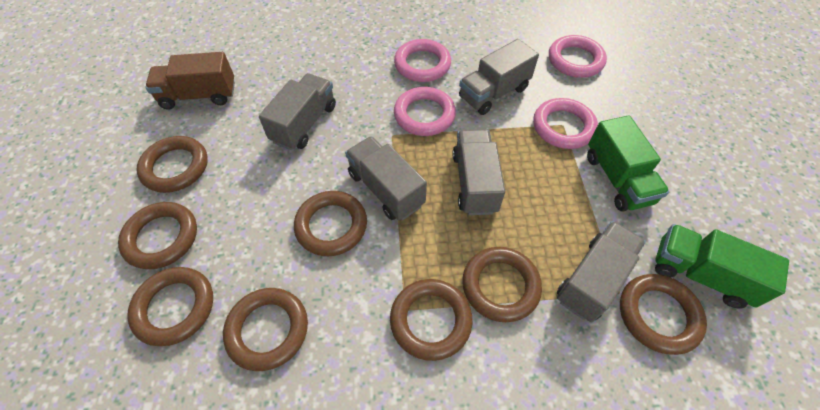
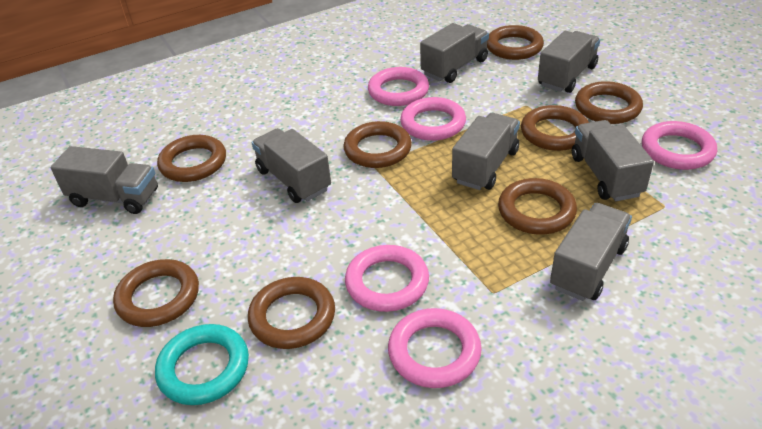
brown truck: 1 -> 0
green truck: 2 -> 0
grey truck: 5 -> 7
pink ring: 4 -> 5
turquoise ring: 0 -> 1

